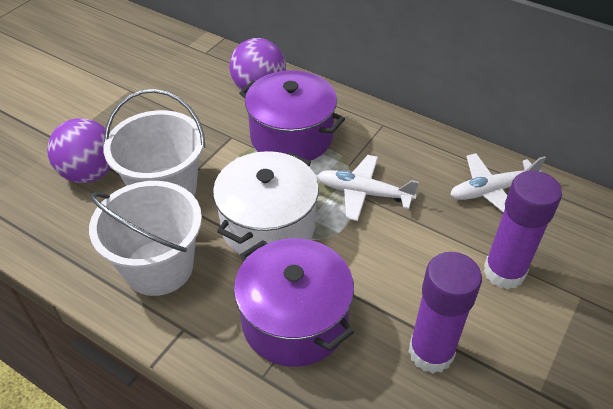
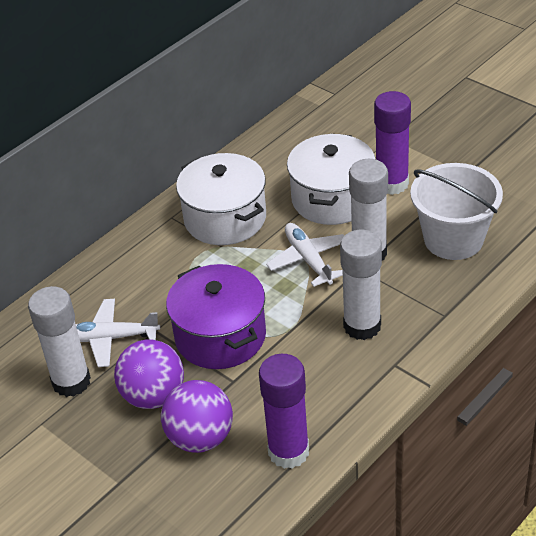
purple pot: 2 -> 1
white bucket: 2 -> 1
white glue stick: 0 -> 3
white pot: 1 -> 2

